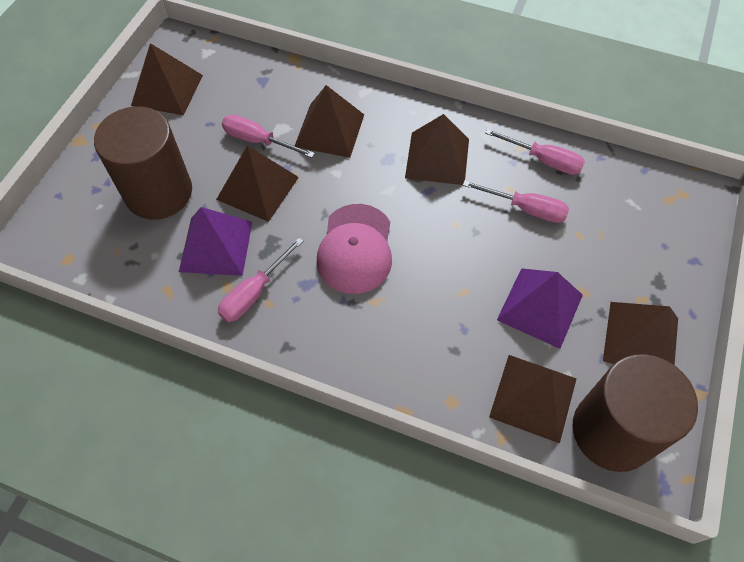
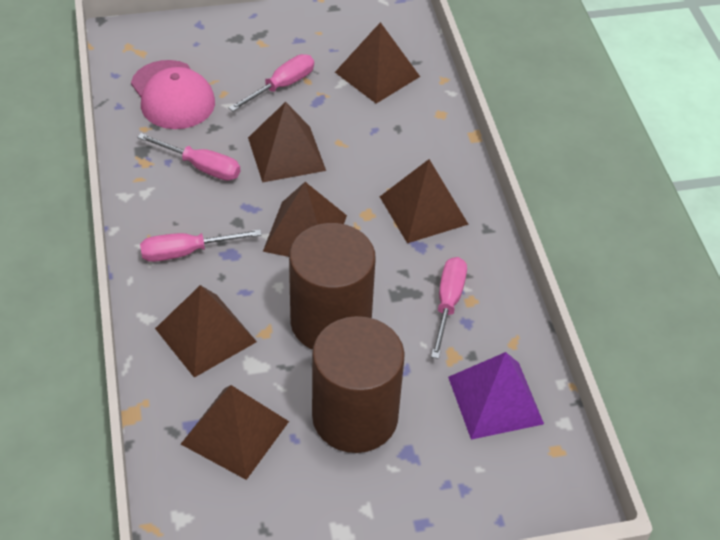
purple pyramid: 2 -> 1

